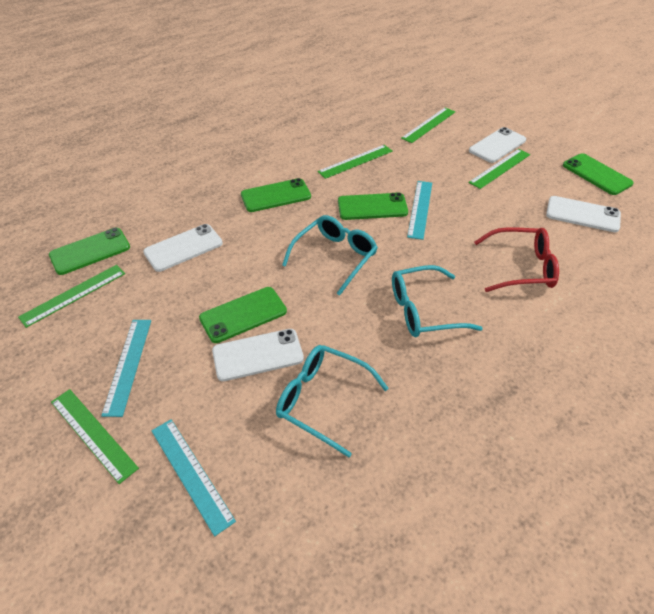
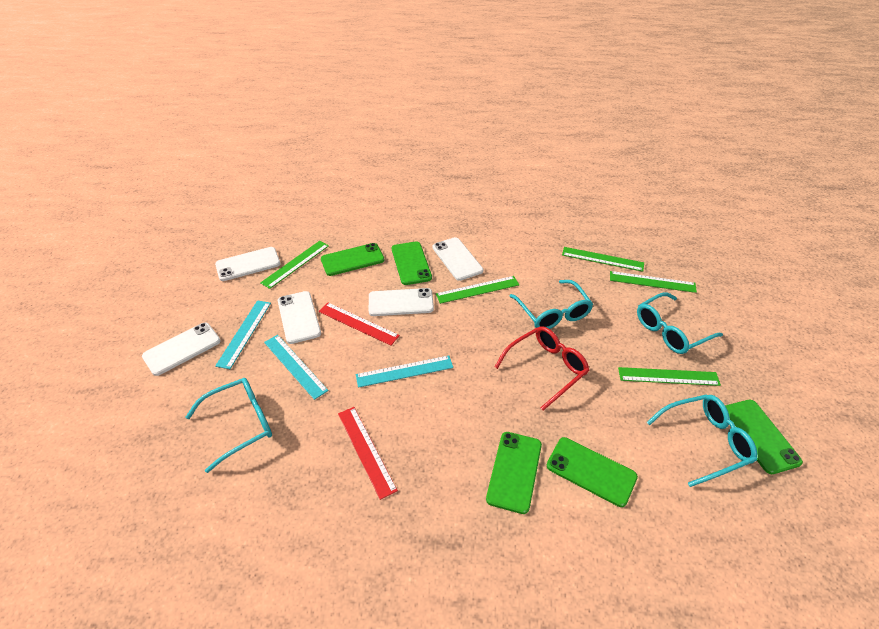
red ruler: 0 -> 2
turquoise glasses: 3 -> 4
white phone: 4 -> 5

